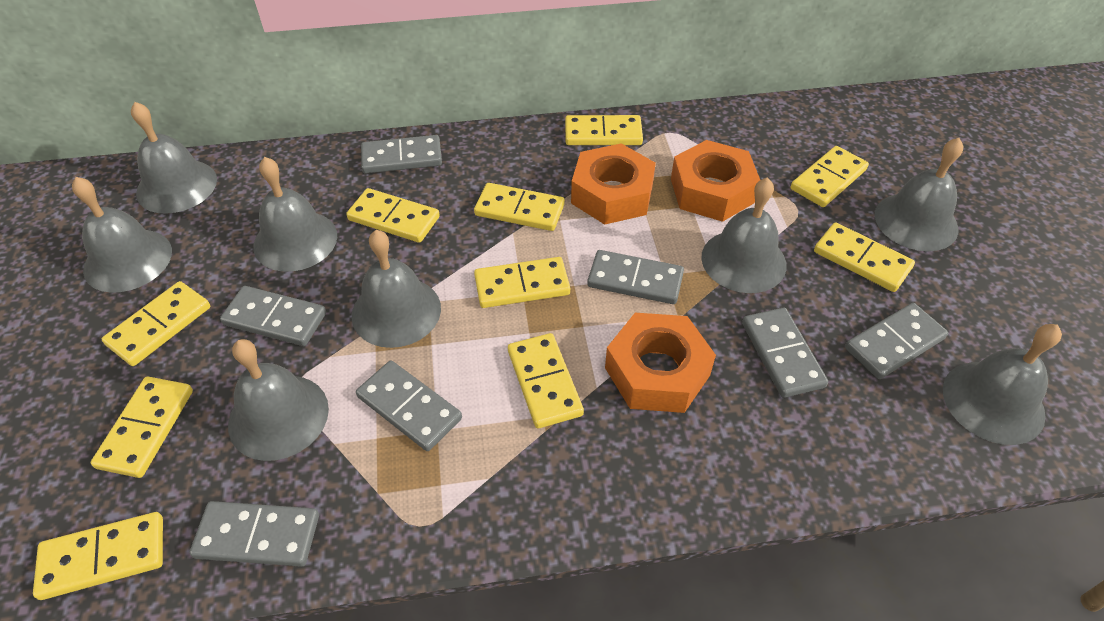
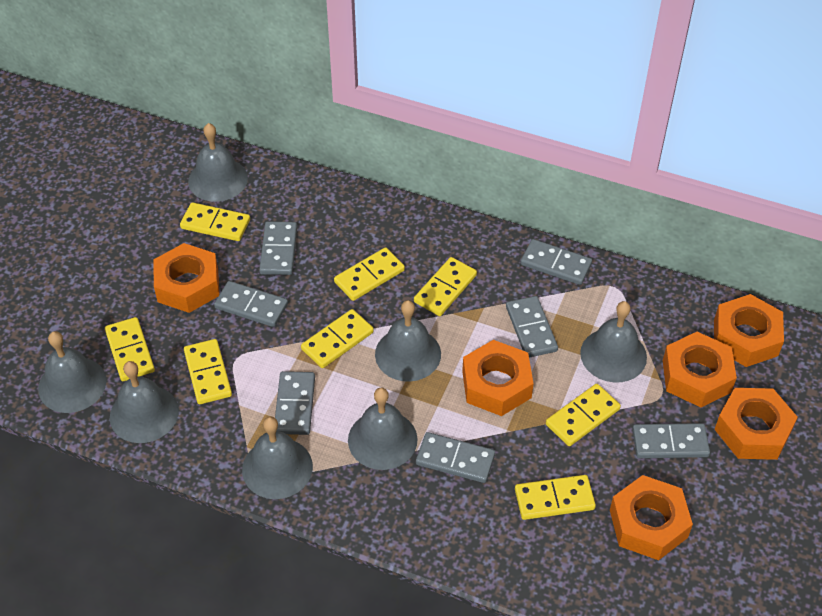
grey bell: 8 -> 7
orange nut: 3 -> 6
yellow domino: 10 -> 8

